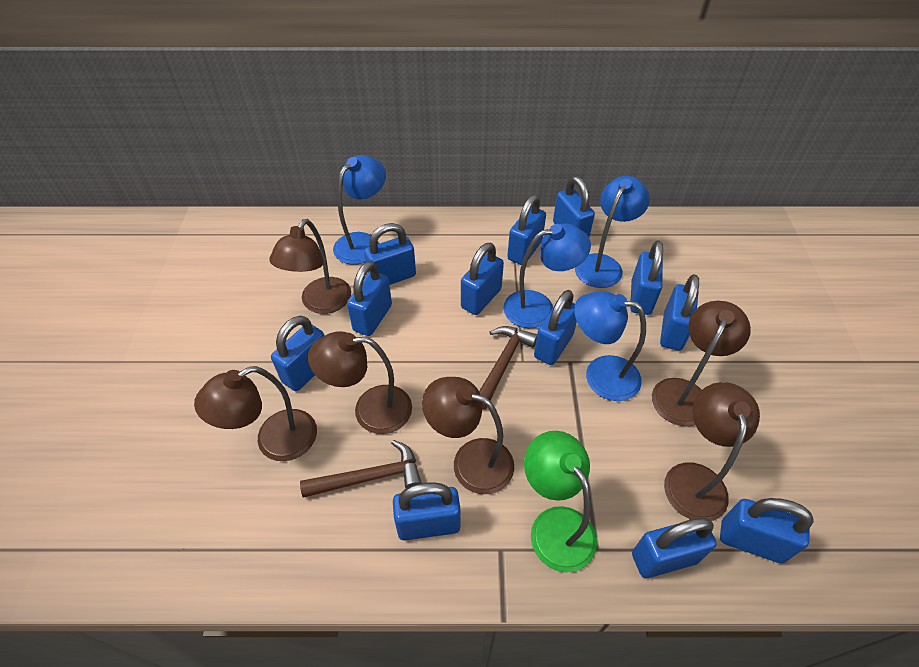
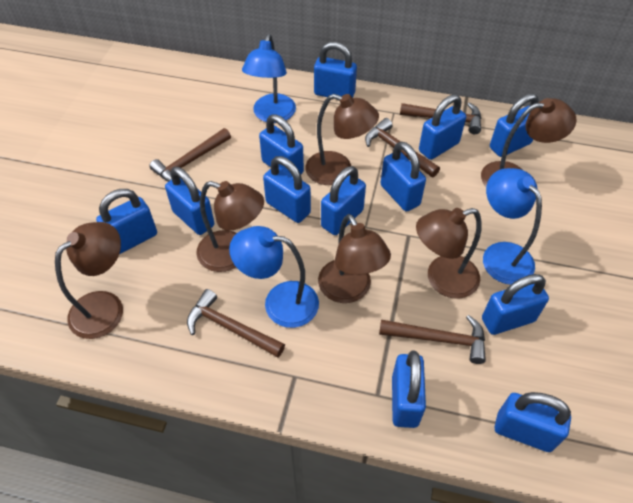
blue lamp: 4 -> 3
brown hammer: 2 -> 5
green lamp: 1 -> 0

